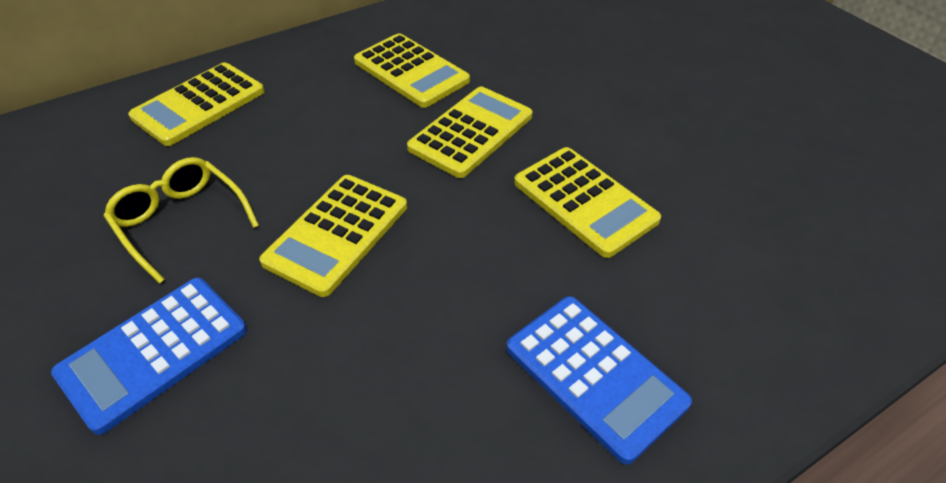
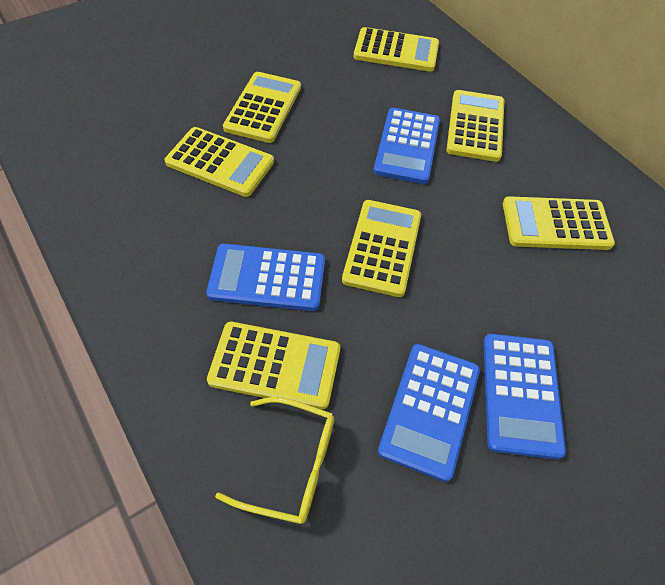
blue calculator: 2 -> 4
yellow calculator: 5 -> 7

